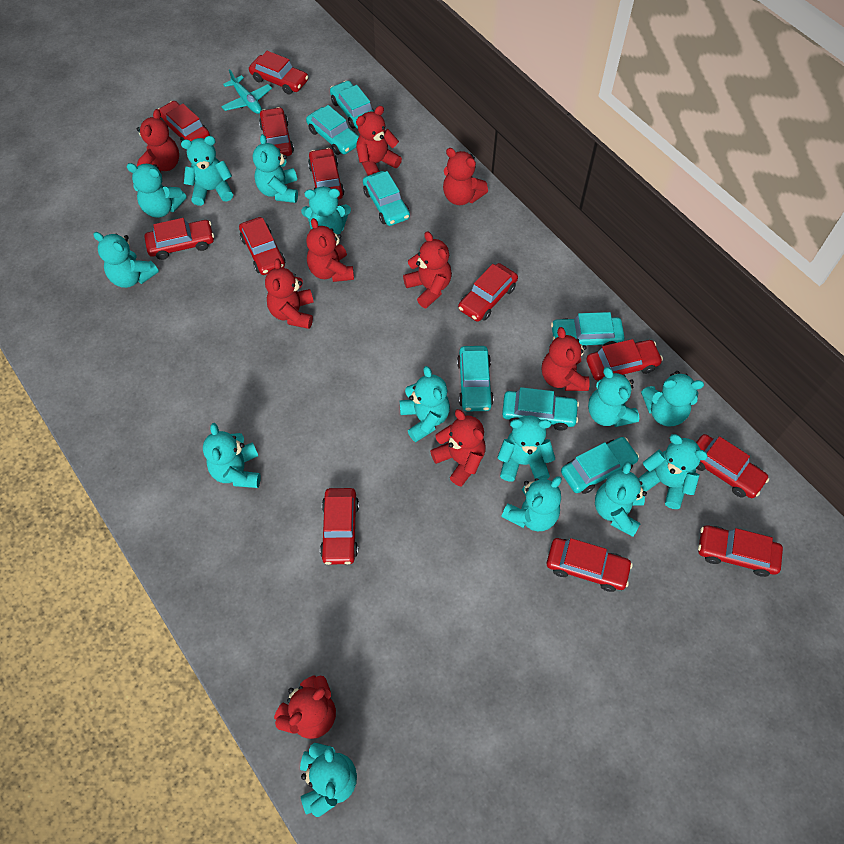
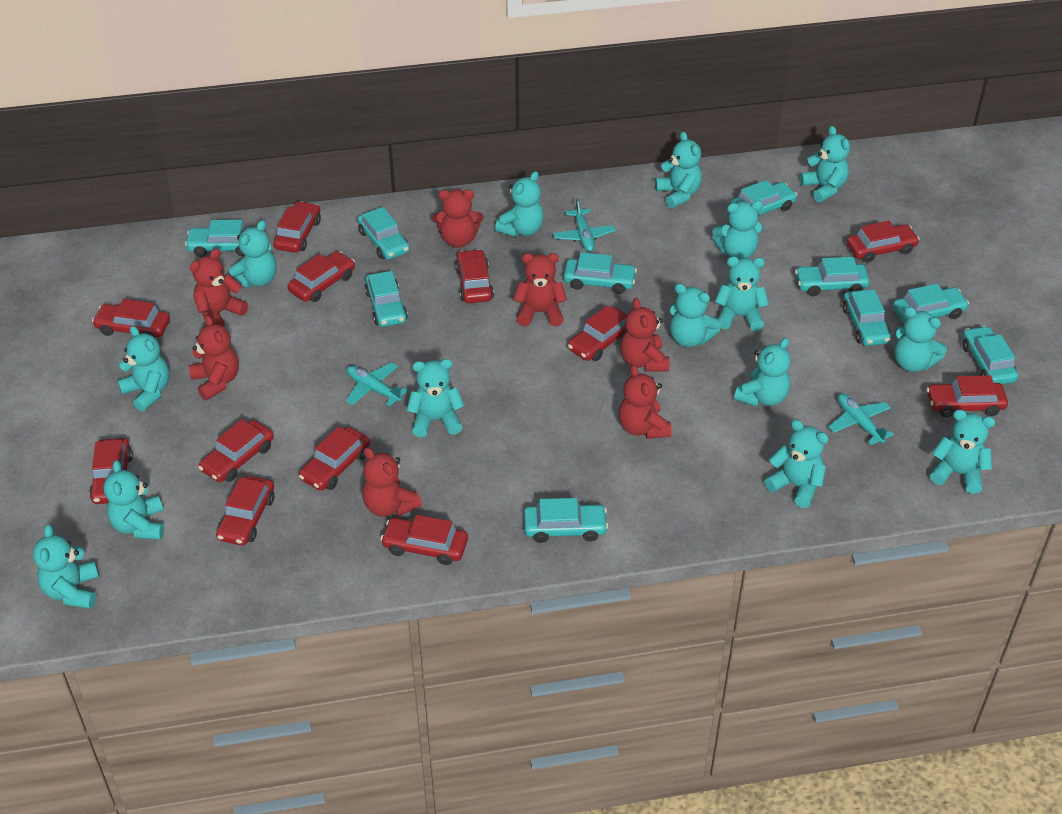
red teddy bear: 9 -> 7
turquoise car: 7 -> 10
turquoise plane: 1 -> 3
turquoise teddy bear: 14 -> 15

